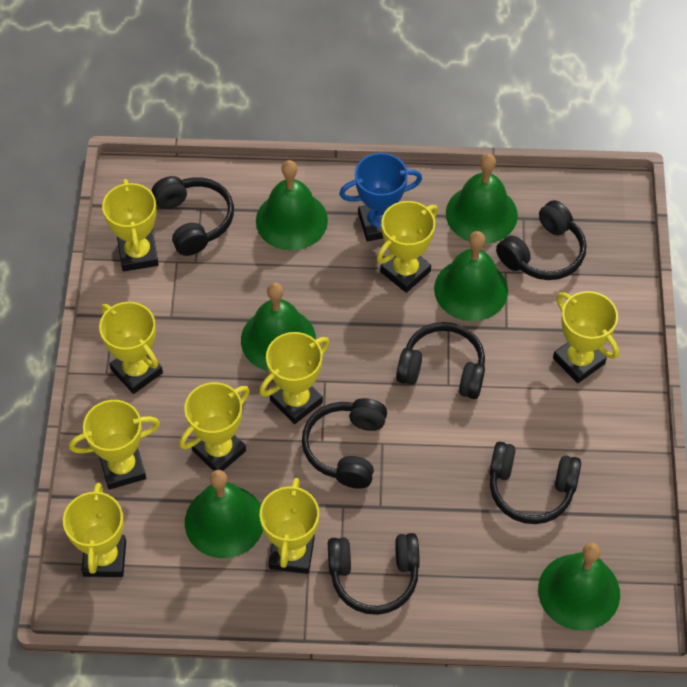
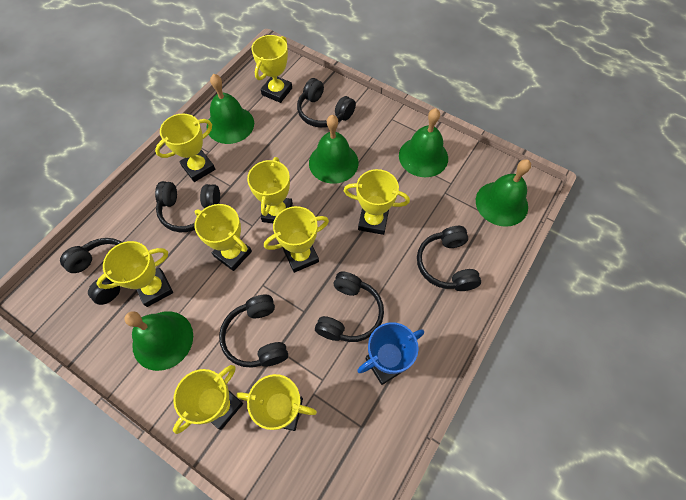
green bell: 6 -> 5

